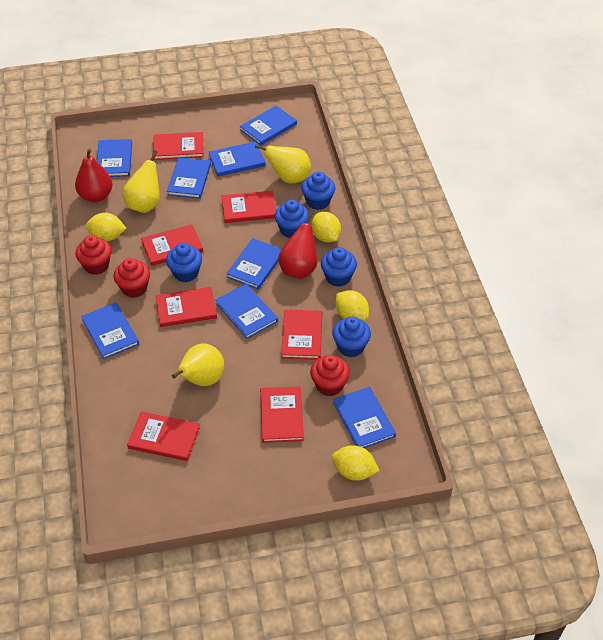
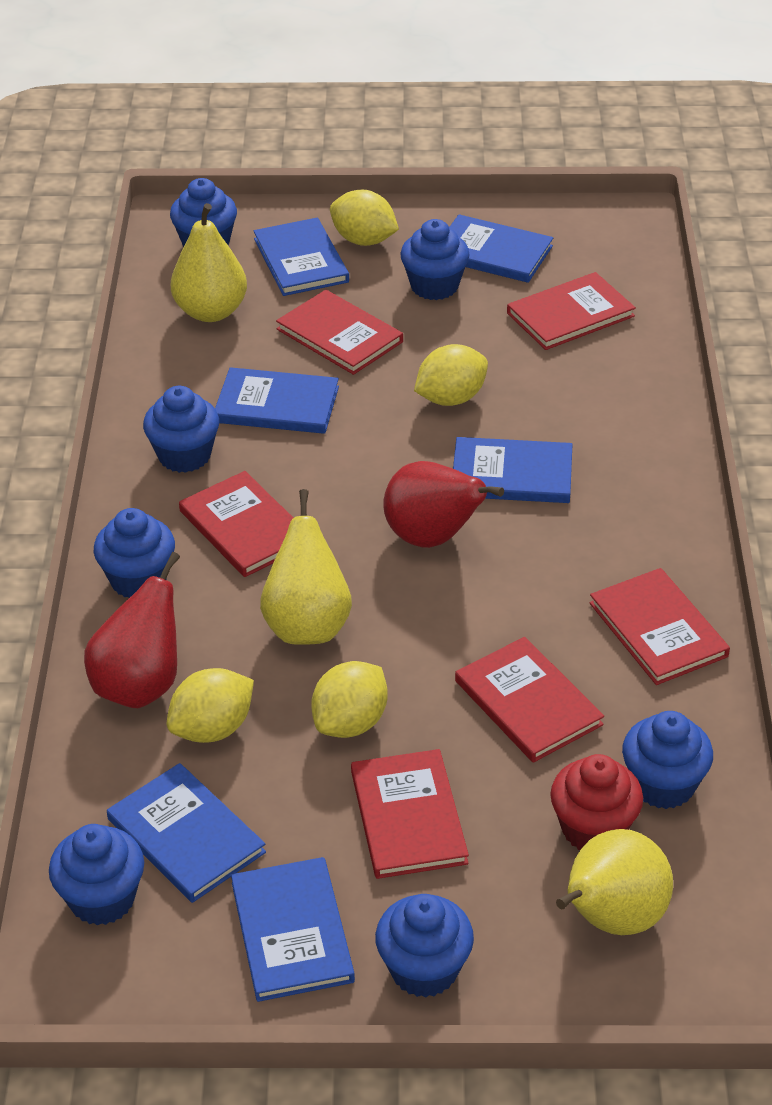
blue book: 8 -> 6
blue cupcake: 5 -> 7
red book: 7 -> 6
red cupcake: 3 -> 1

